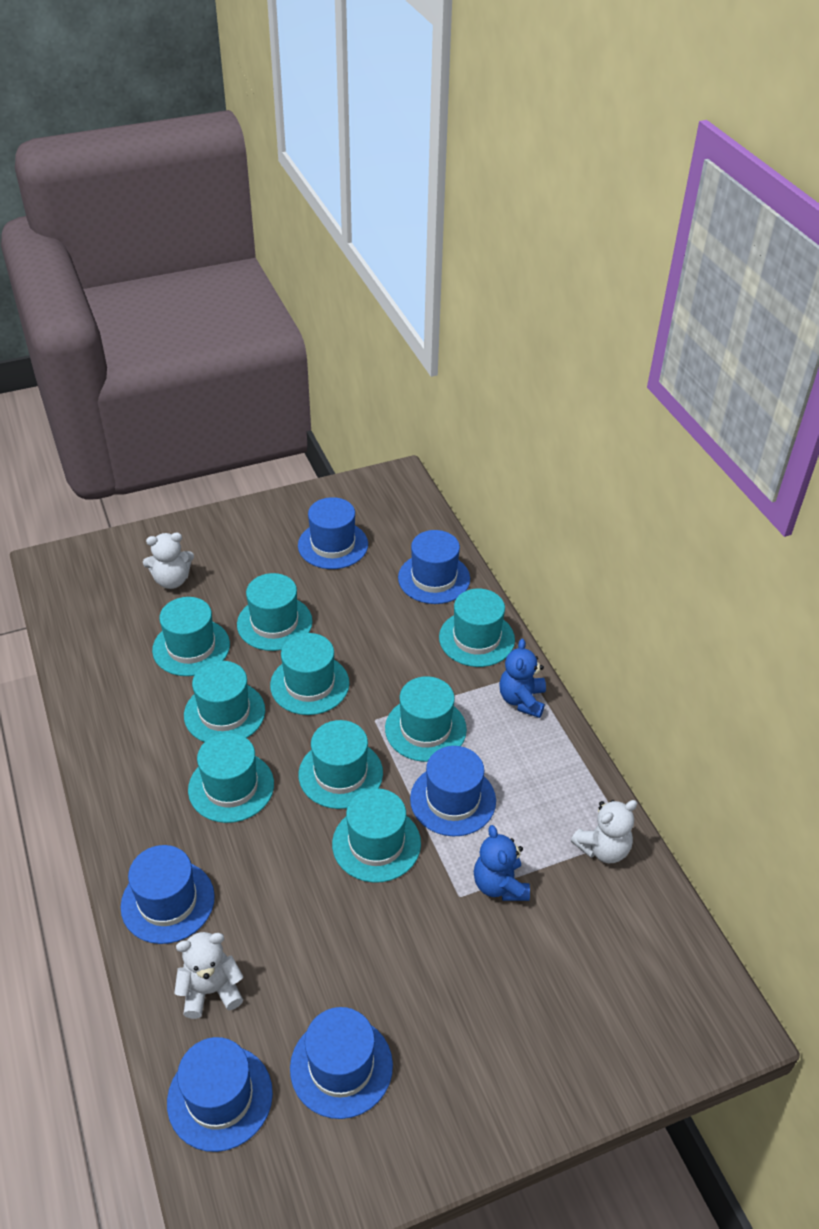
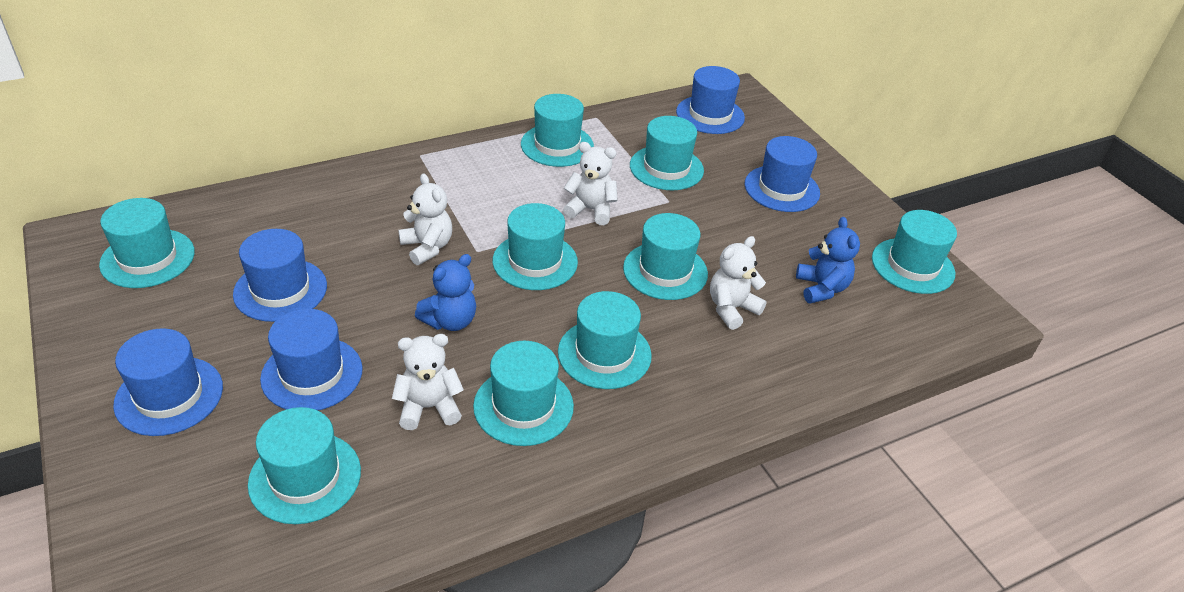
blue hat: 6 -> 5
white teddy bear: 3 -> 4

